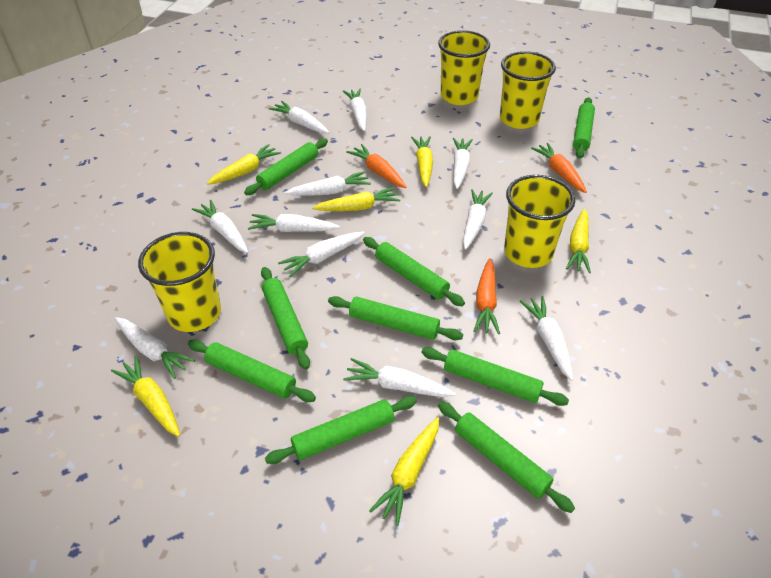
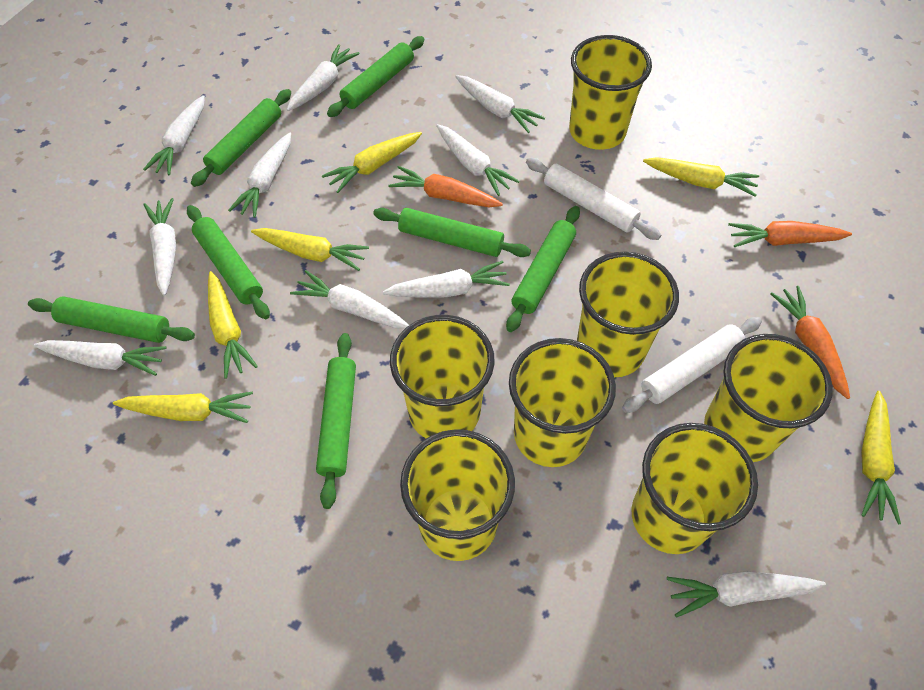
green rolling pin: 9 -> 7
white carrot: 11 -> 10
white rolling pin: 0 -> 2
yellow cup: 4 -> 7

